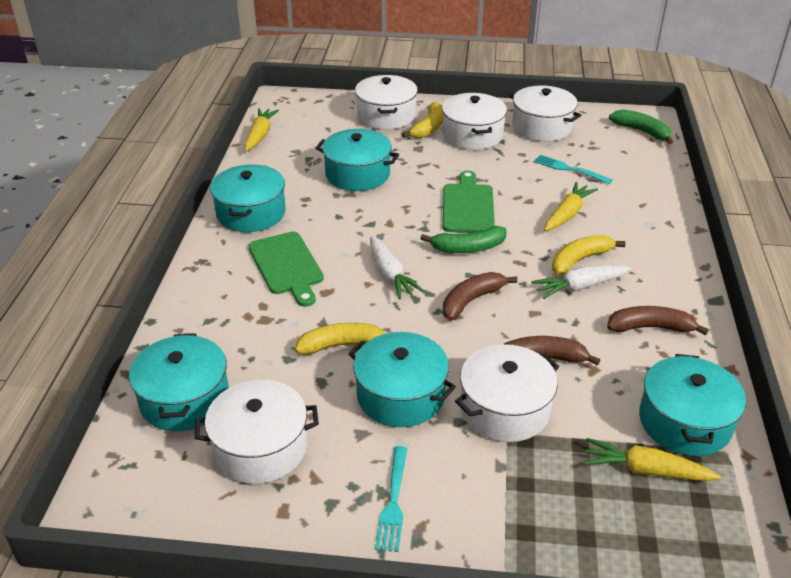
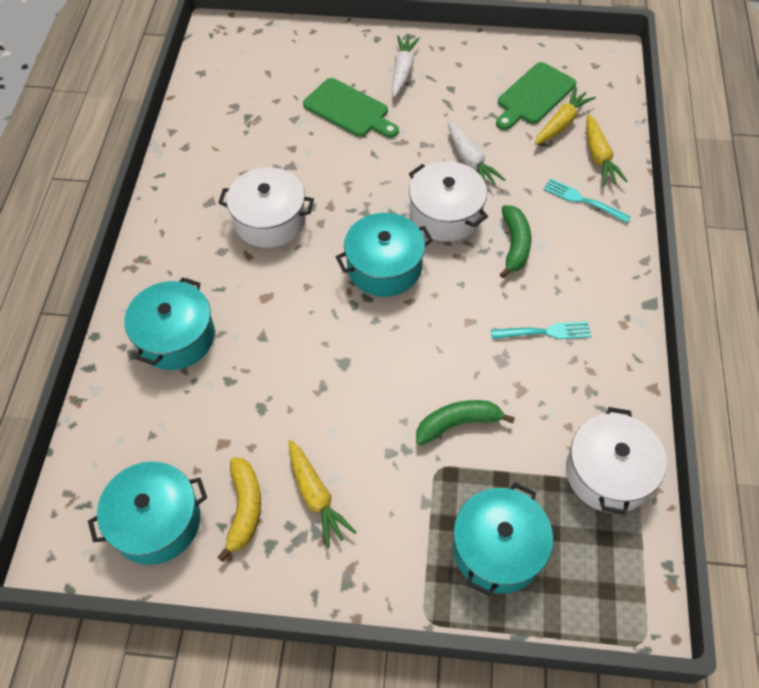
brown banana: 3 -> 0
turquoise pot: 5 -> 4
white pot: 5 -> 3
yellow banana: 3 -> 1

